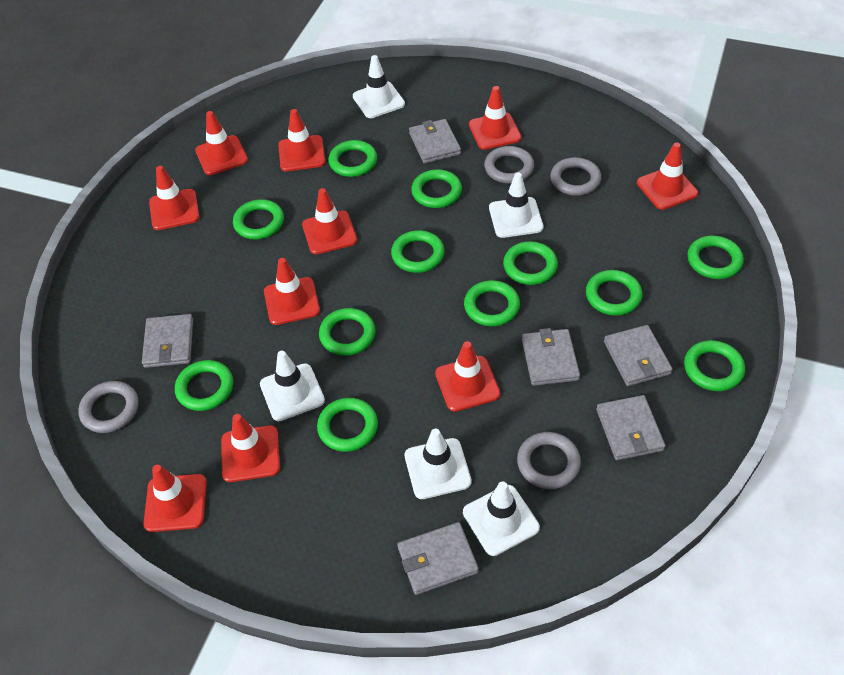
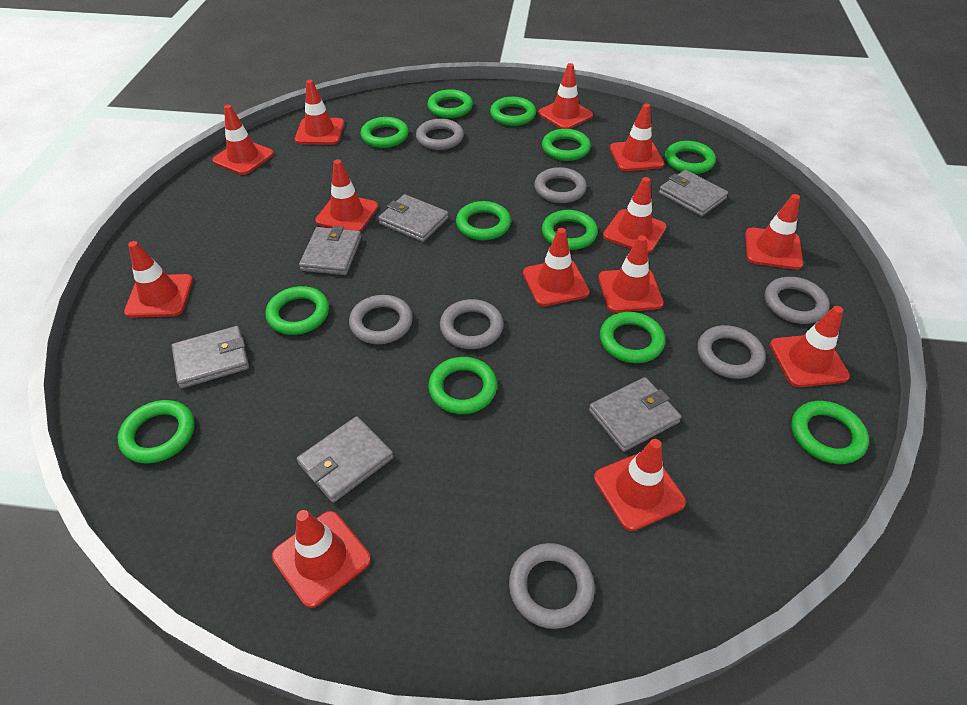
grey ring: 4 -> 7
red traffic cone: 10 -> 13
white traffic cone: 5 -> 0

